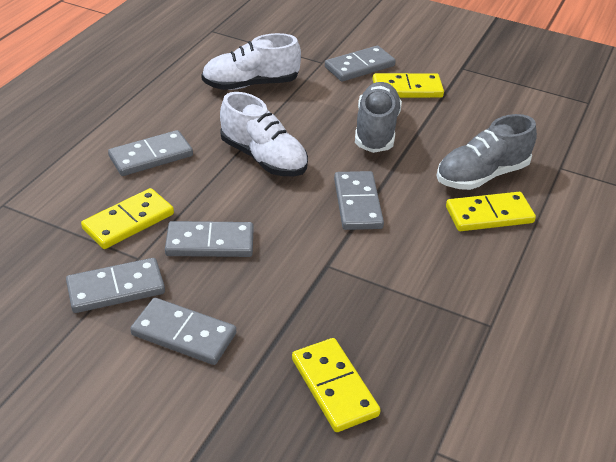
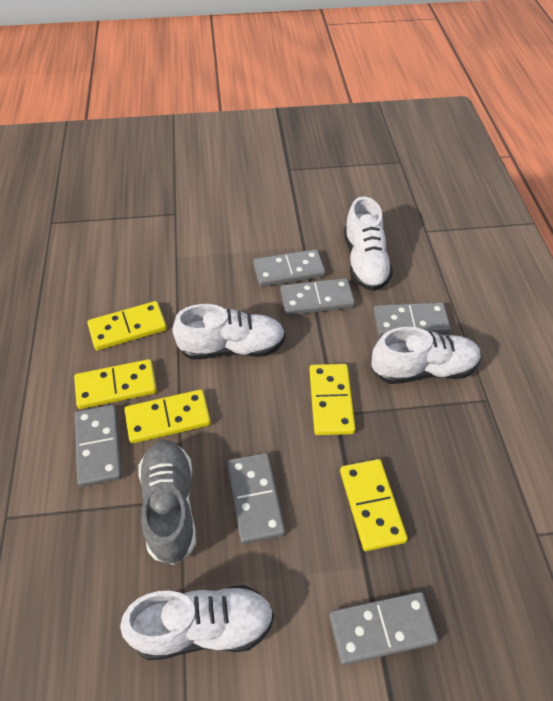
grey shoe: 2 -> 1
white shoe: 2 -> 4
yellow domino: 4 -> 5

